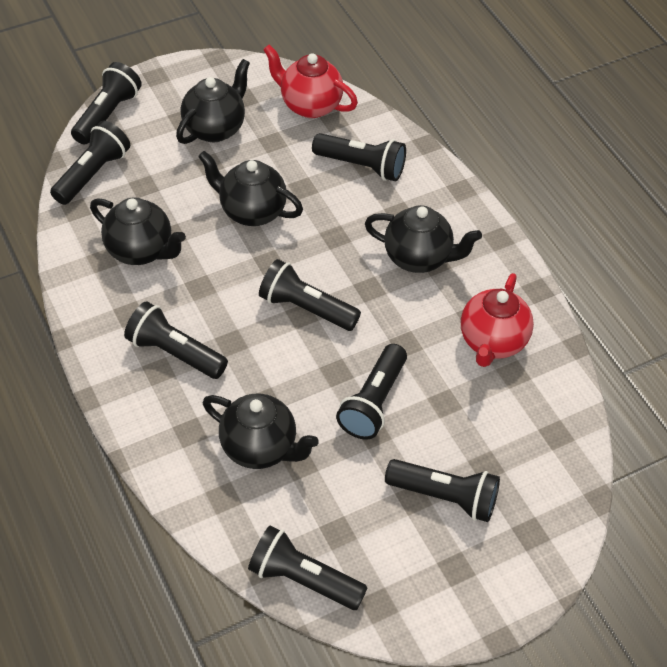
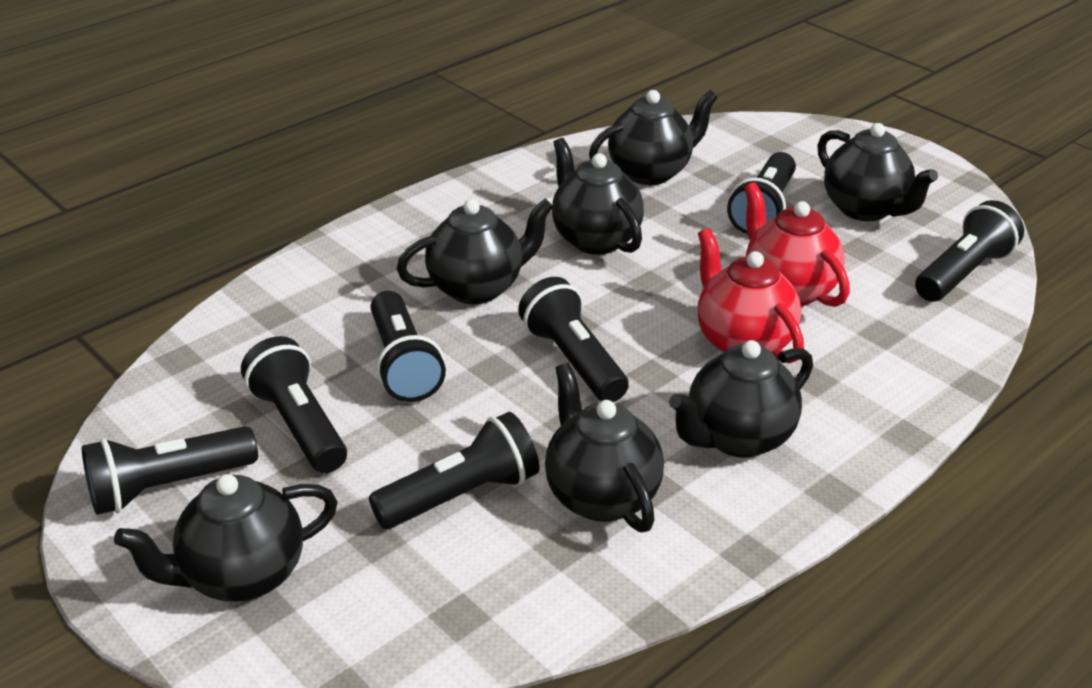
black flashlight: 8 -> 7
black teapot: 5 -> 7

